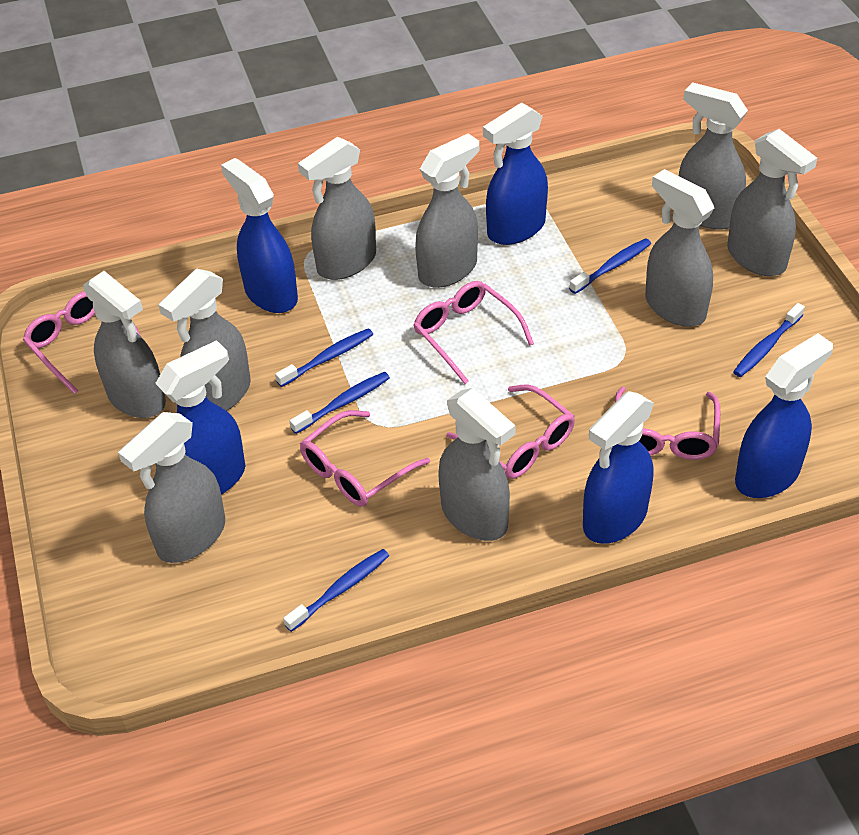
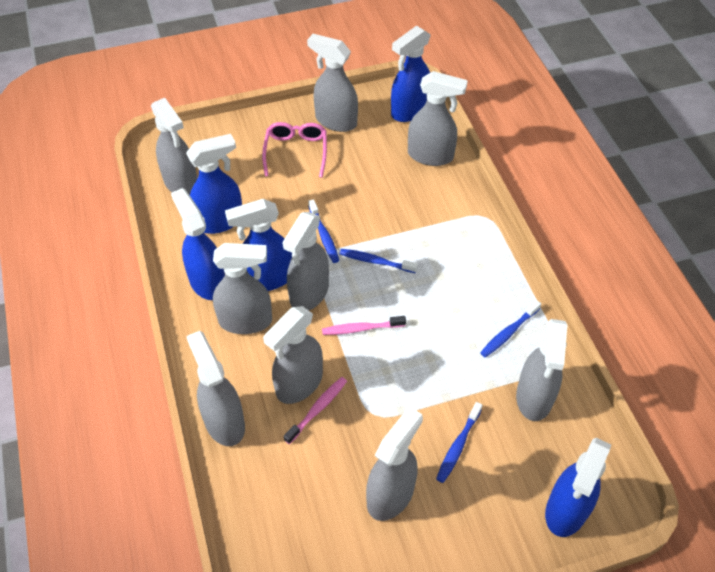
blue toothbrush: 5 -> 4
pink glasses: 5 -> 1
pink toothbrush: 0 -> 2

